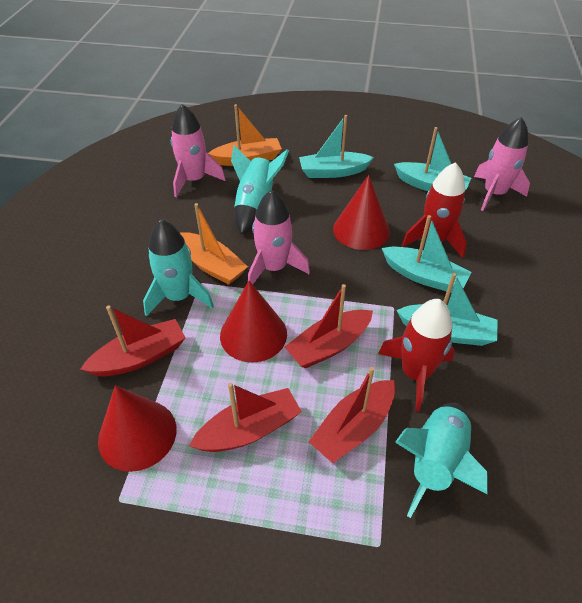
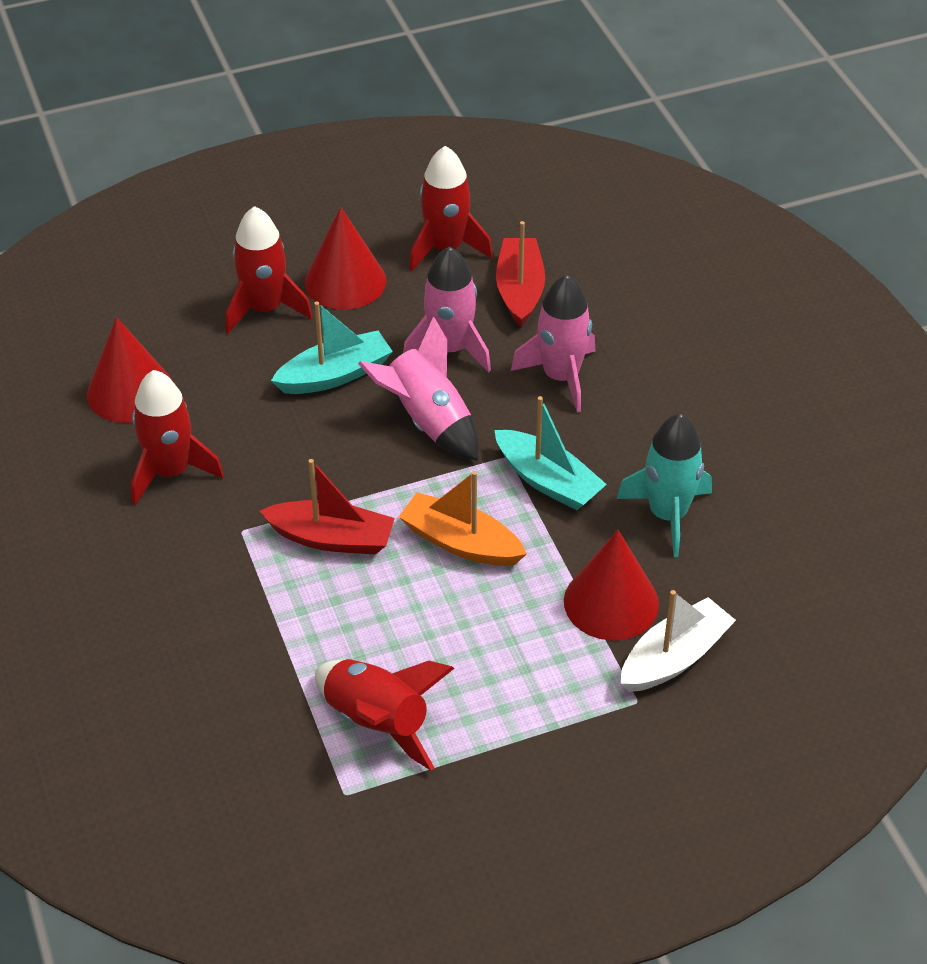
orange boat: 2 -> 1
red boat: 4 -> 2
red rocket: 2 -> 4
turquoise boat: 4 -> 2
turquoise rocket: 3 -> 1
white boat: 0 -> 1

